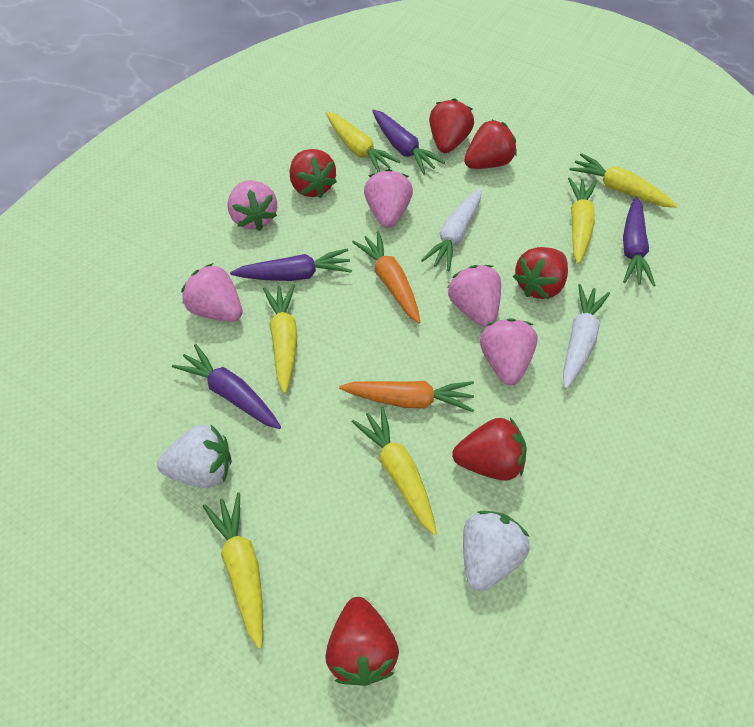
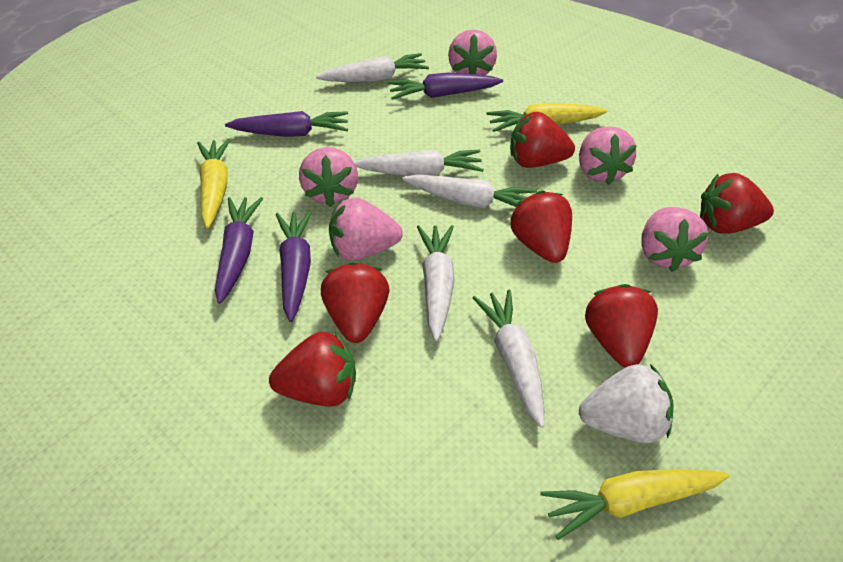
orange carrot: 2 -> 0
white carrot: 2 -> 5
white strawberry: 2 -> 1
yellow carrot: 6 -> 3

